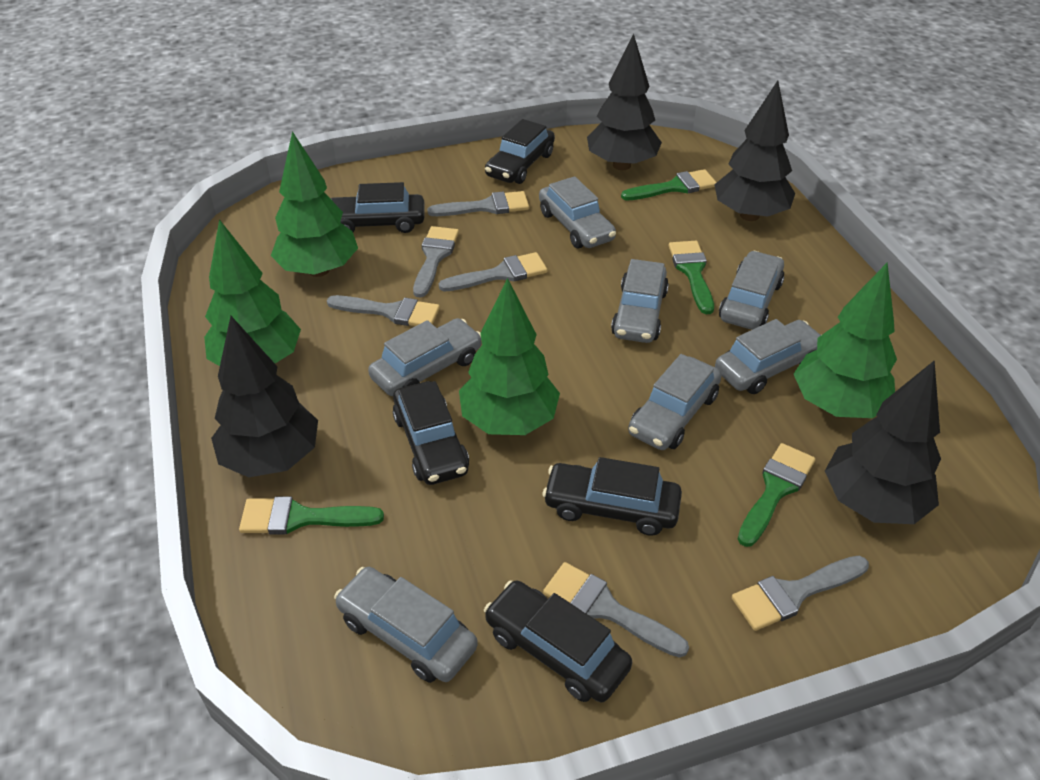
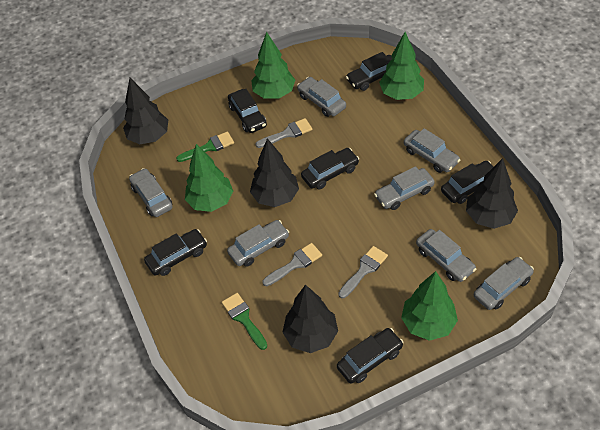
black car: 5 -> 6
green brush: 4 -> 2
grey brush: 6 -> 3

